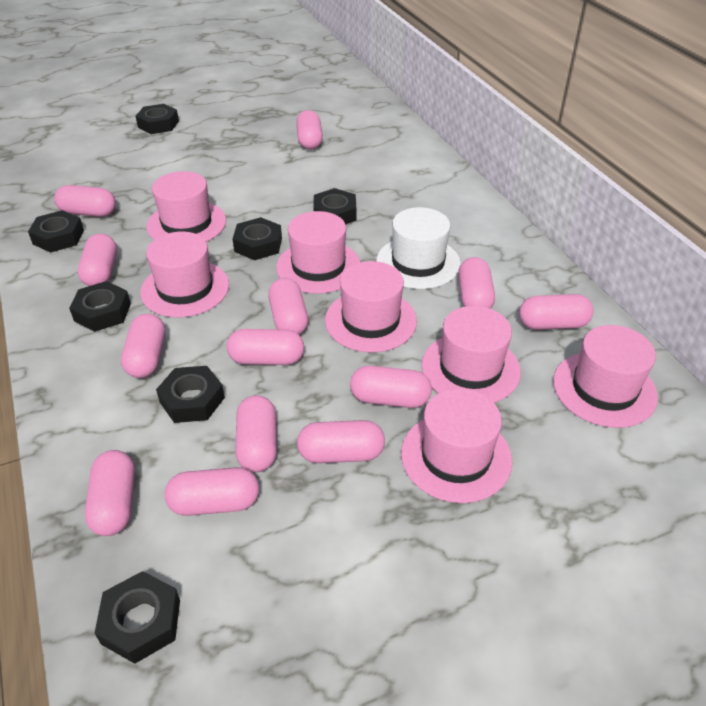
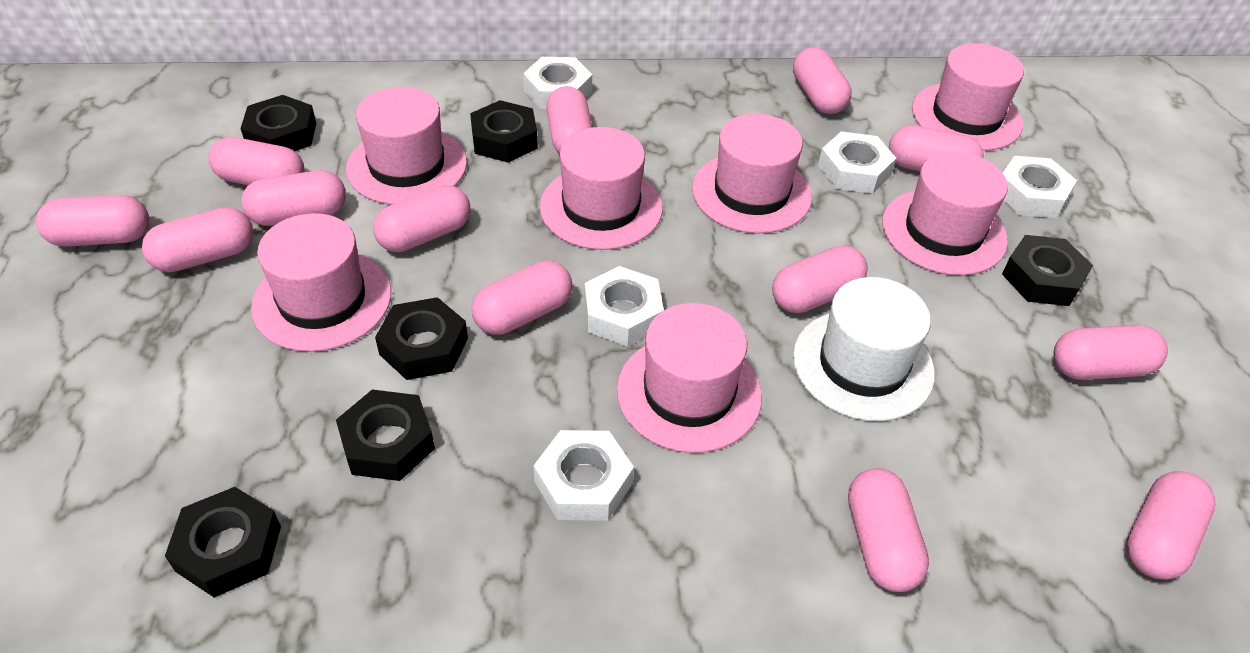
black nut: 7 -> 6
white nut: 0 -> 5

